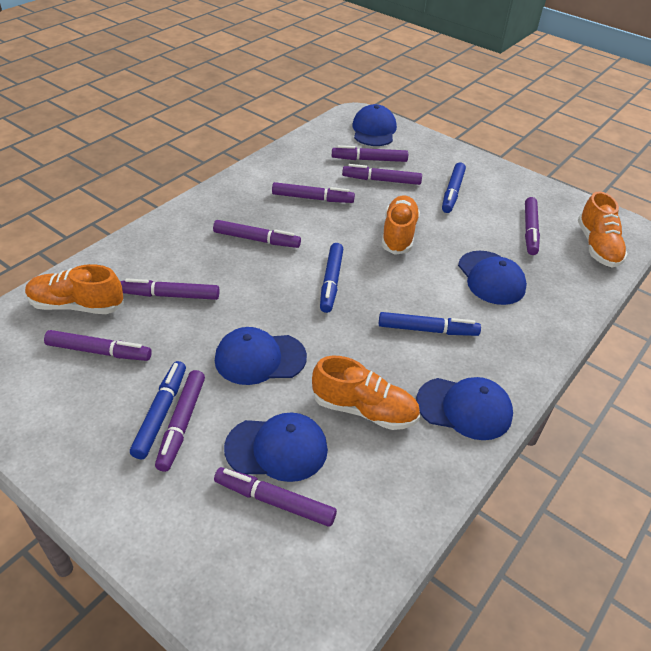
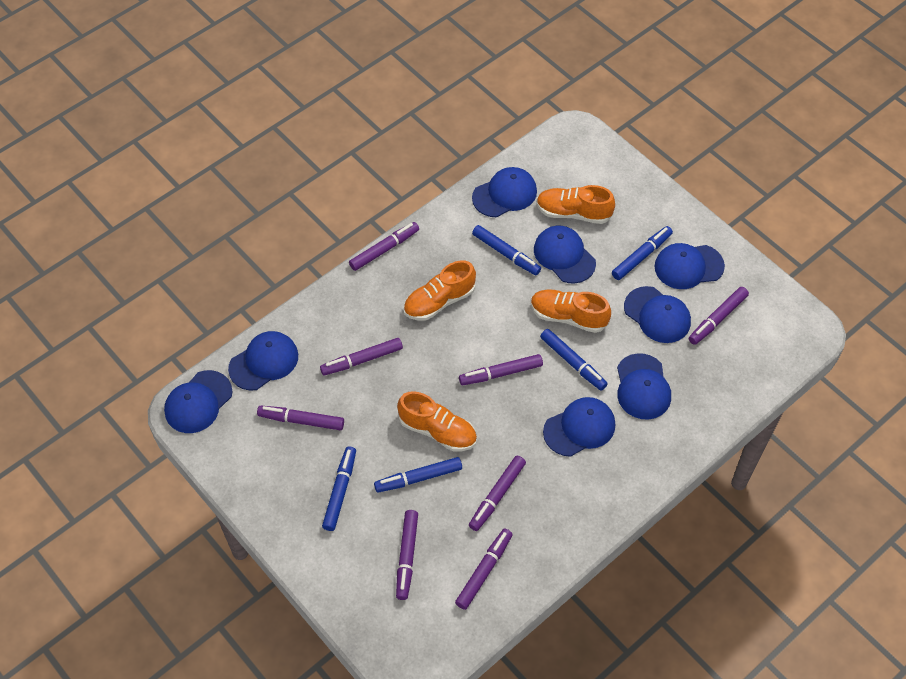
blue cap: 5 -> 8
blue marker: 4 -> 5
purple marker: 9 -> 8

